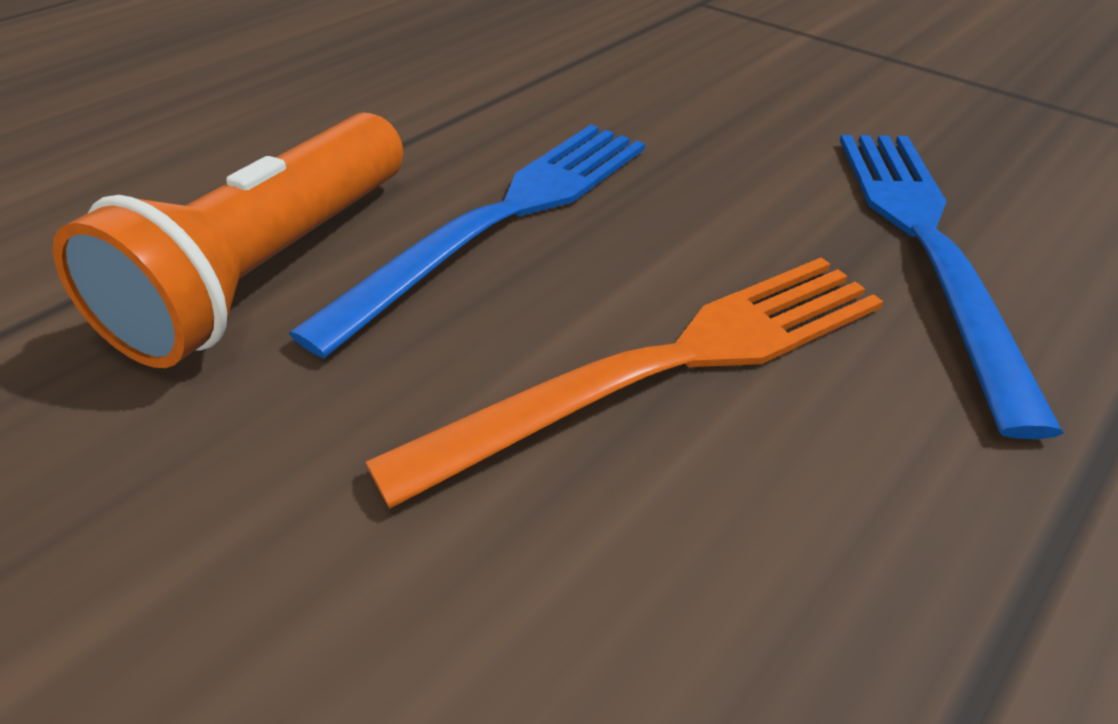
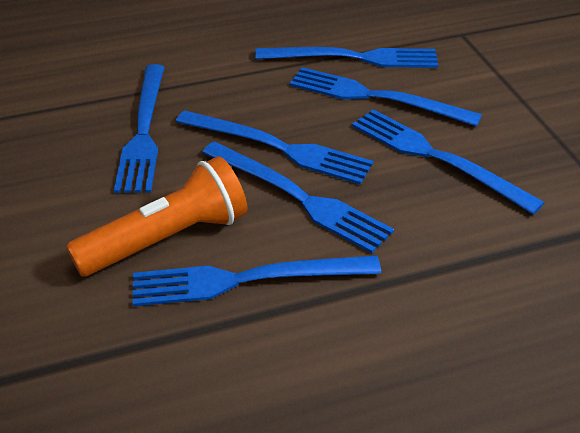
blue fork: 2 -> 7
orange fork: 1 -> 0

